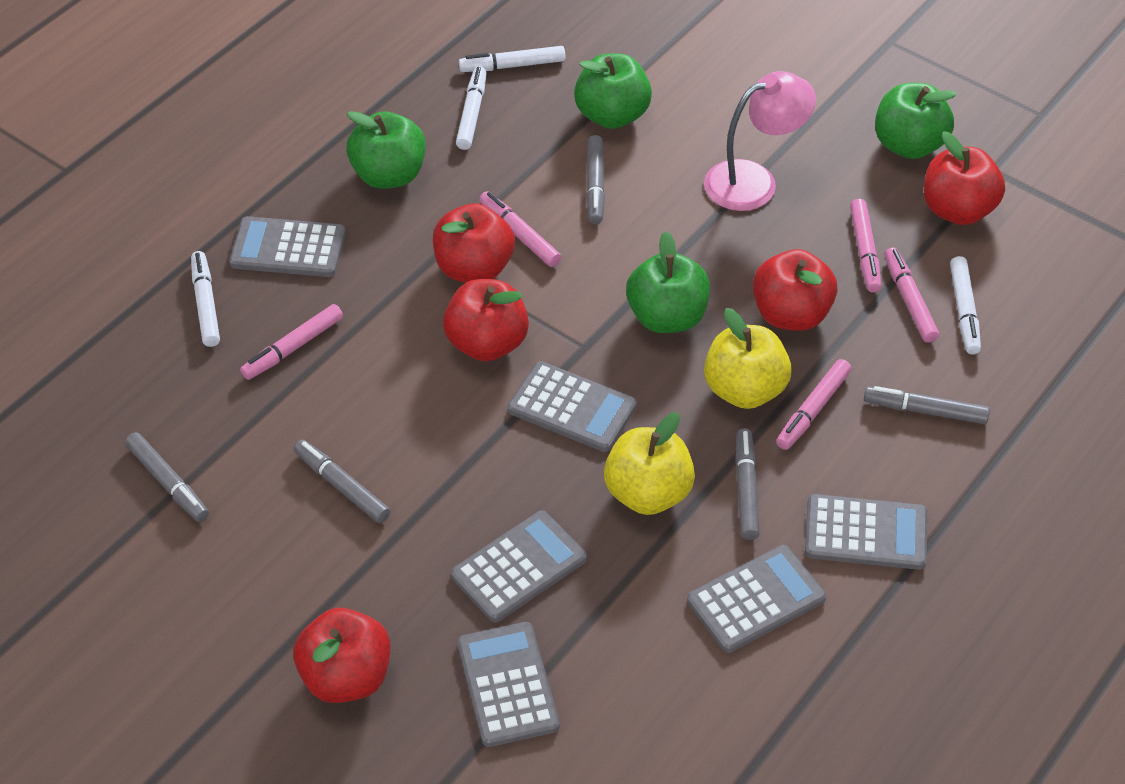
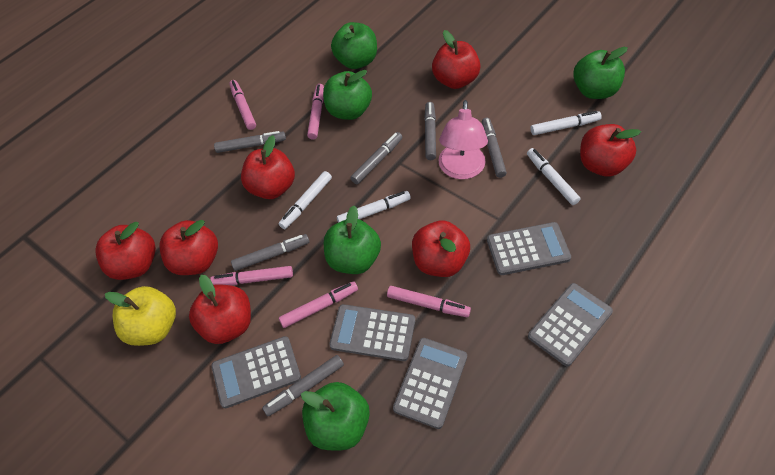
green apple: 4 -> 5
grey calculator: 6 -> 5
grey marker: 5 -> 6
red apple: 5 -> 7
yellow apple: 2 -> 1

